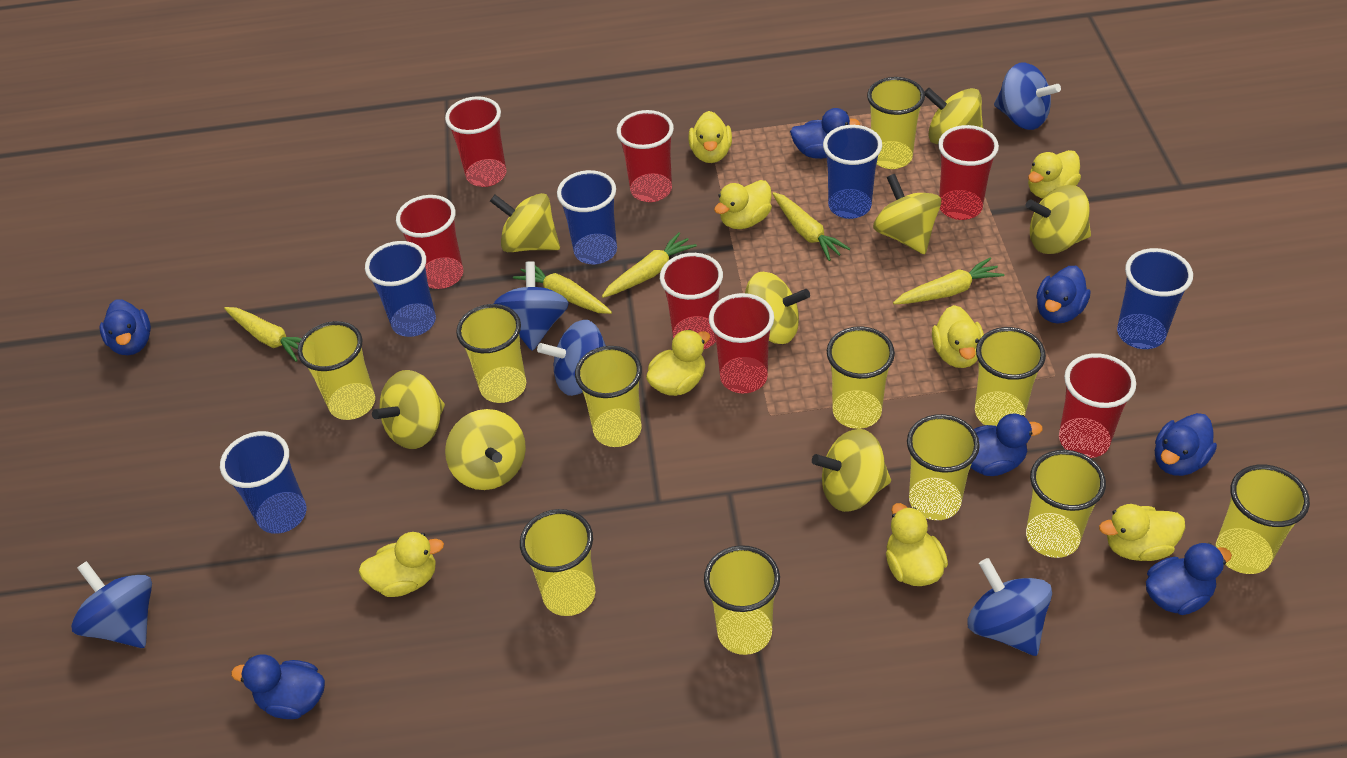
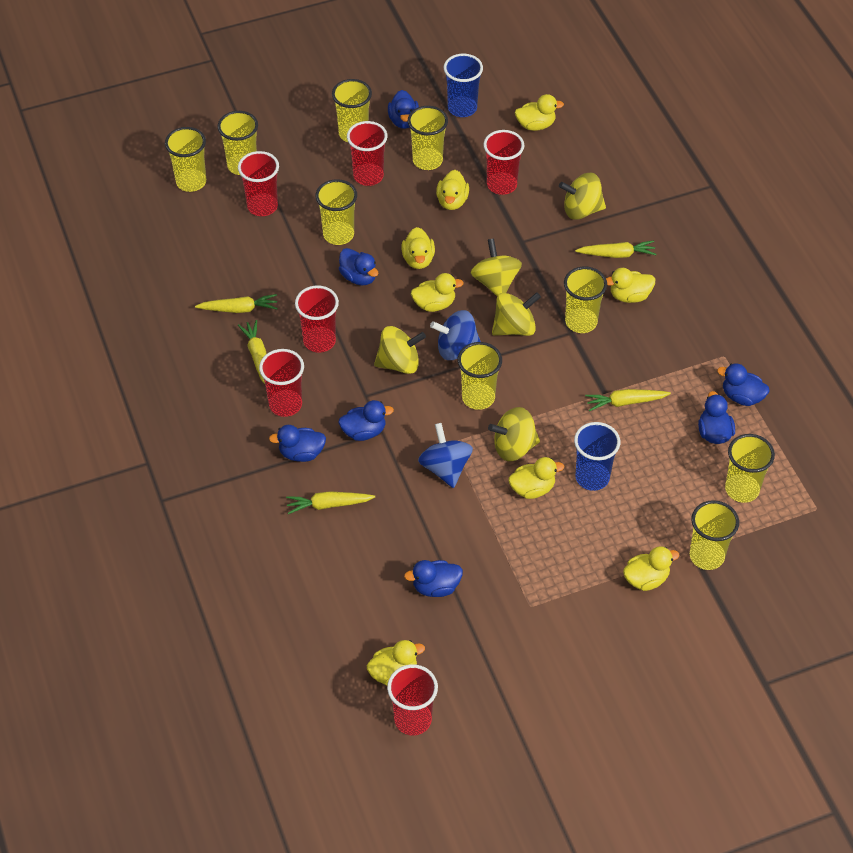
blue cup: 5 -> 2
blue spinning top: 5 -> 2
red cup: 7 -> 6
yellow cup: 11 -> 9
yellow spinning top: 8 -> 5

